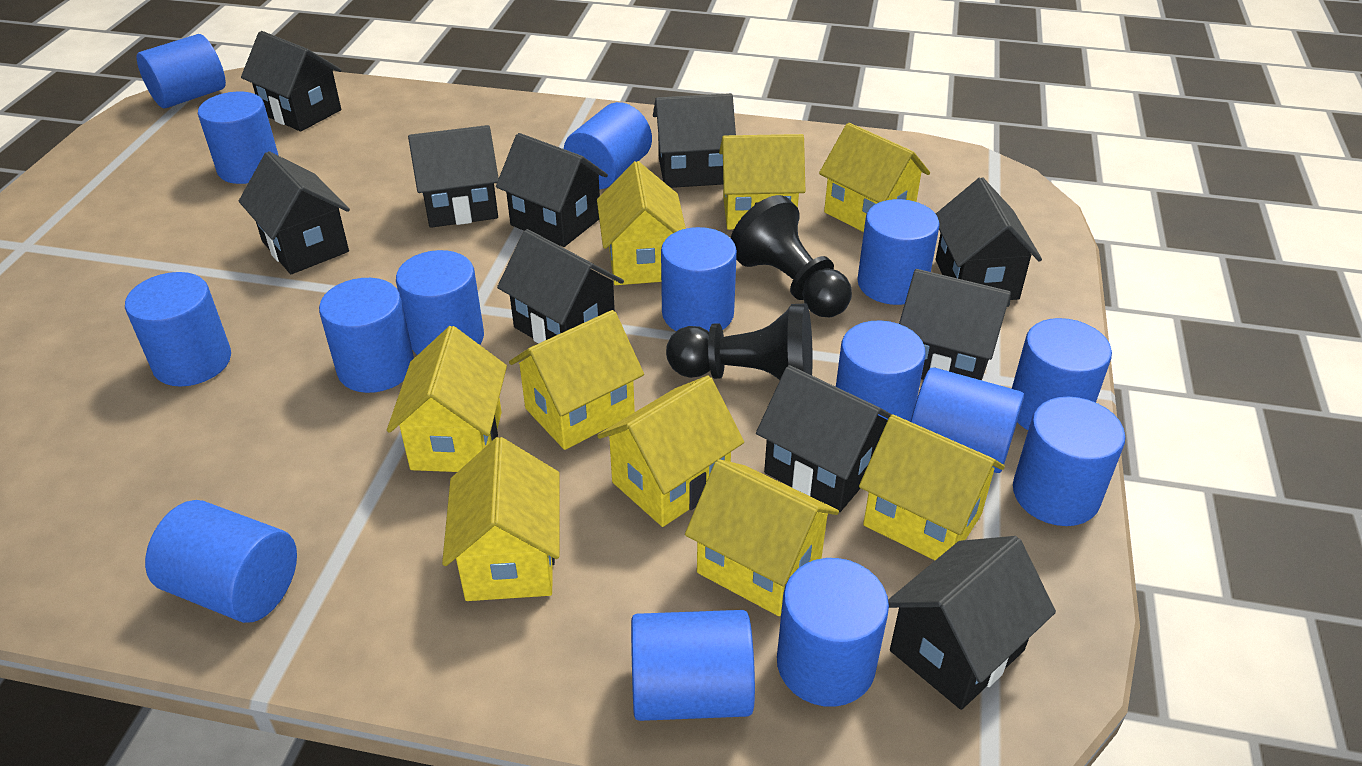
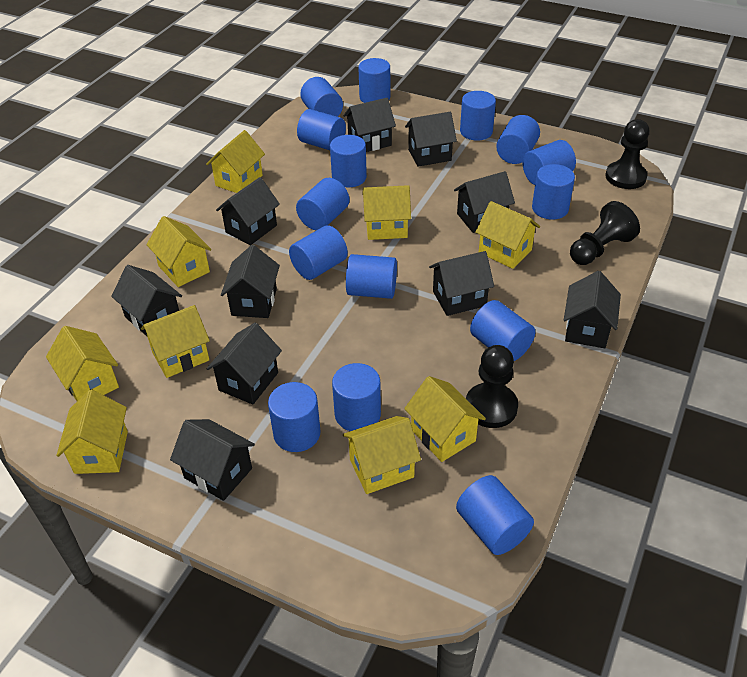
black pawn: 2 -> 3

